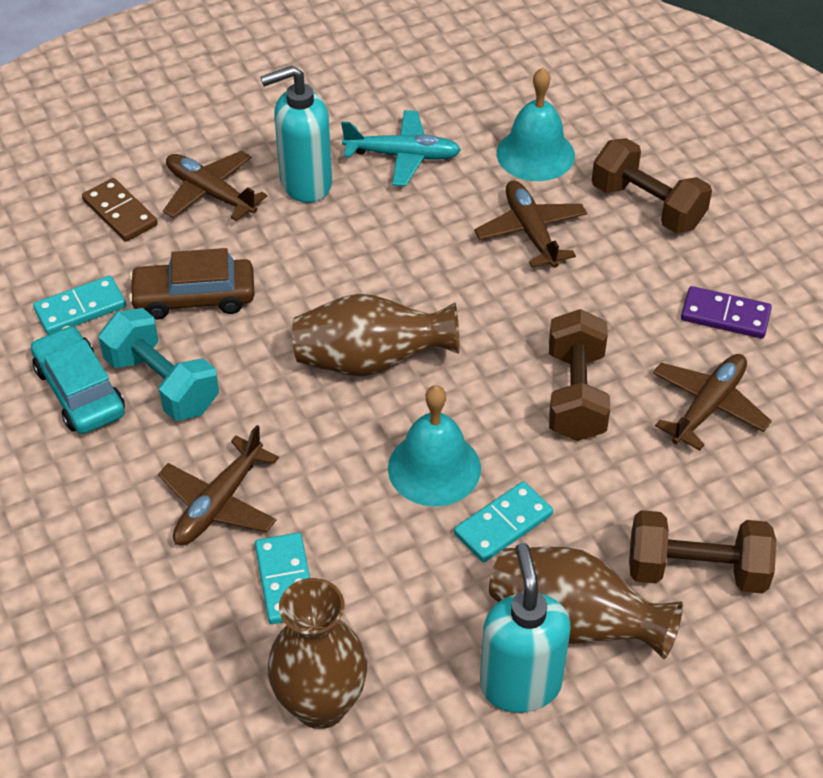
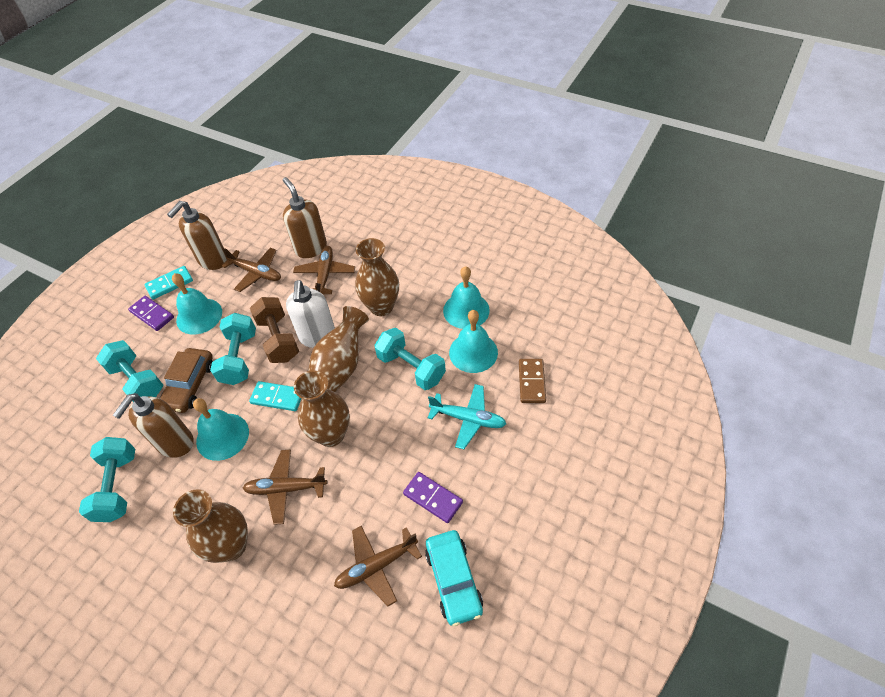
brown dumbbell: 3 -> 1
brown soap dispenser: 0 -> 3
brown vase: 3 -> 4
purple domino: 1 -> 2
turquoise bell: 2 -> 4
turquoise domino: 3 -> 2
turquoise dumbbell: 1 -> 4
turquoise soap dispenser: 2 -> 0
white soap dispenser: 0 -> 1

